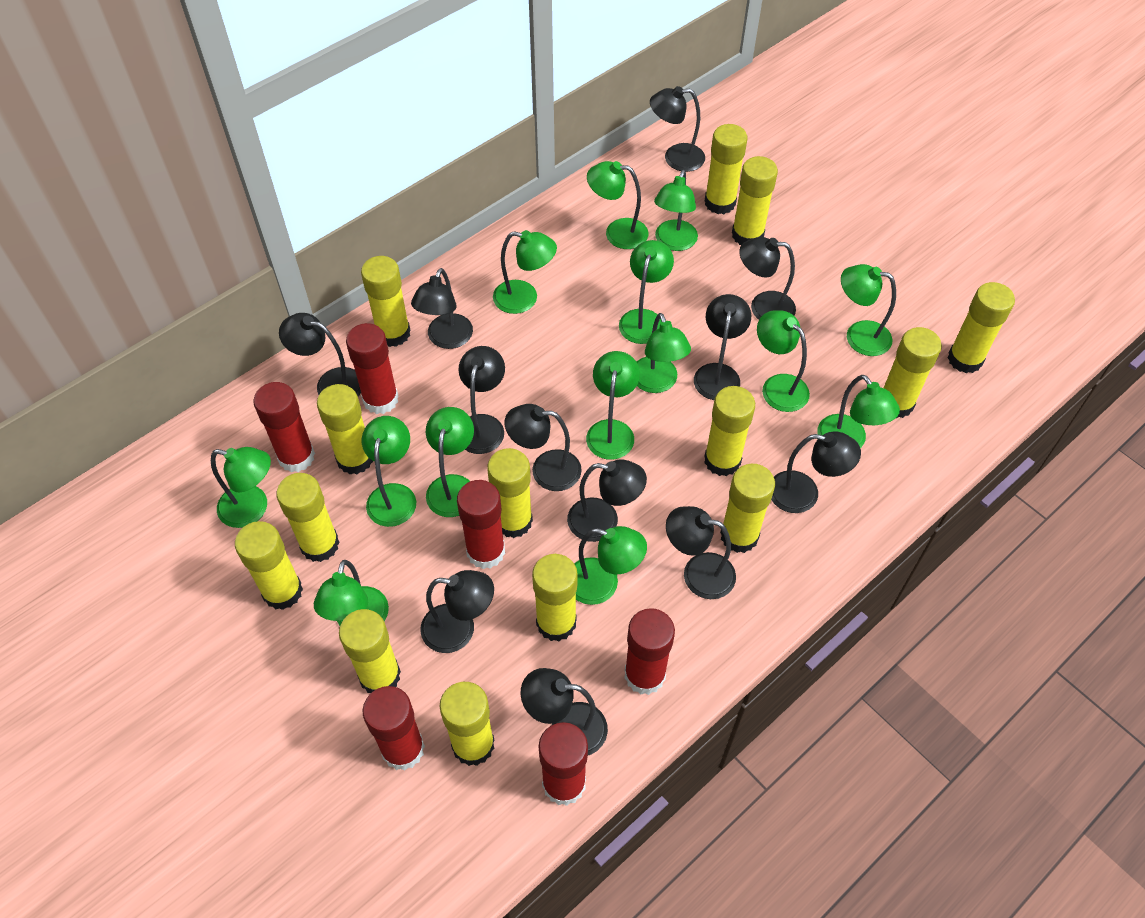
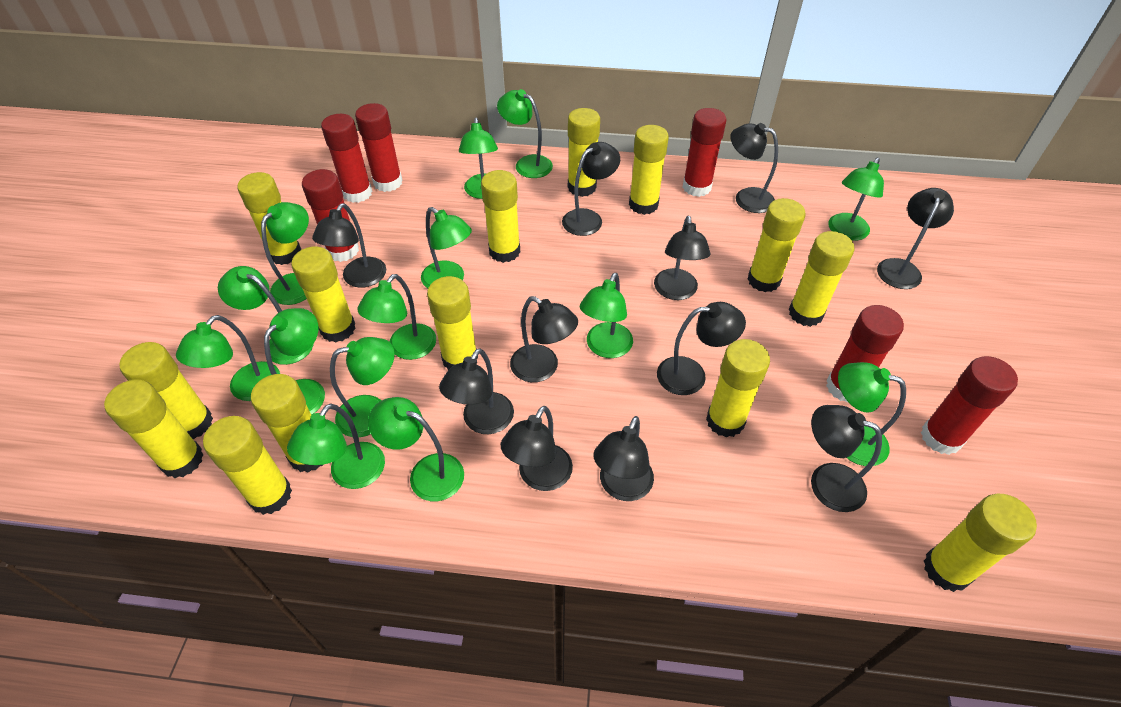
black lamp: 12 -> 11

